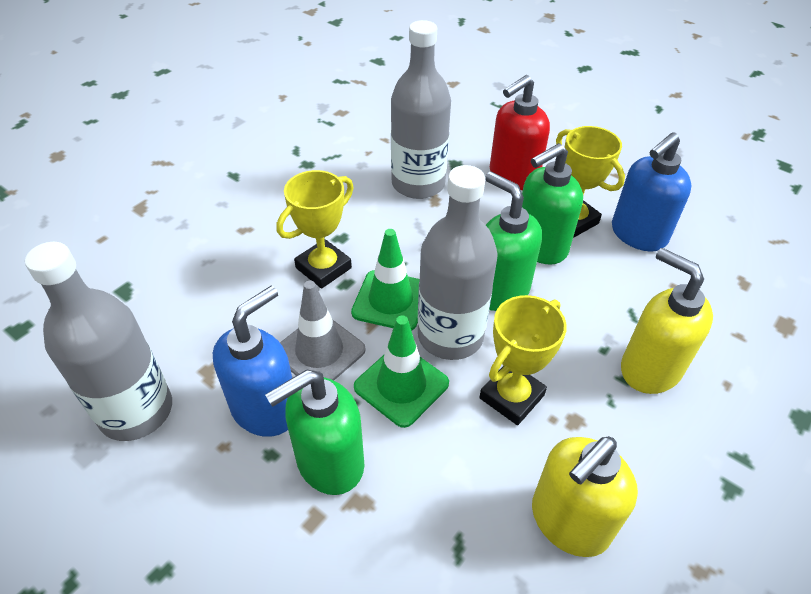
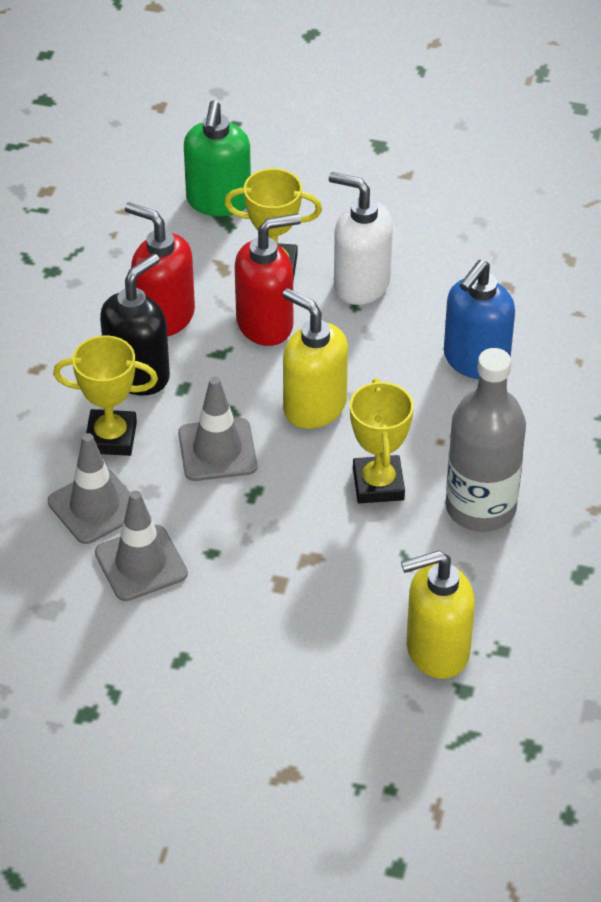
black soap dispenser: 0 -> 1
blue soap dispenser: 2 -> 1
green soap dispenser: 3 -> 1
green traffic cone: 2 -> 0
grey bottle: 3 -> 1
grey traffic cone: 1 -> 3
red soap dispenser: 1 -> 2
white soap dispenser: 0 -> 1

